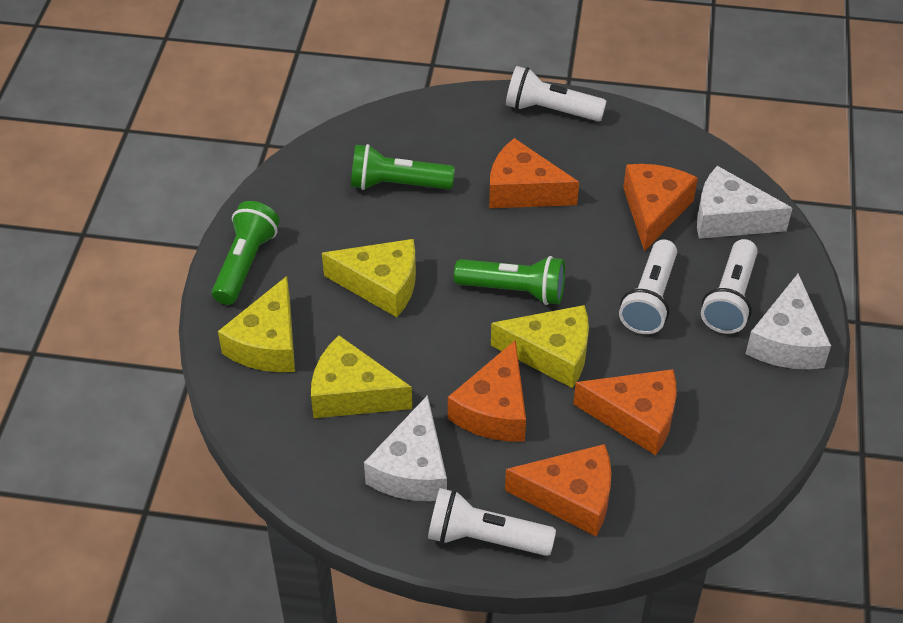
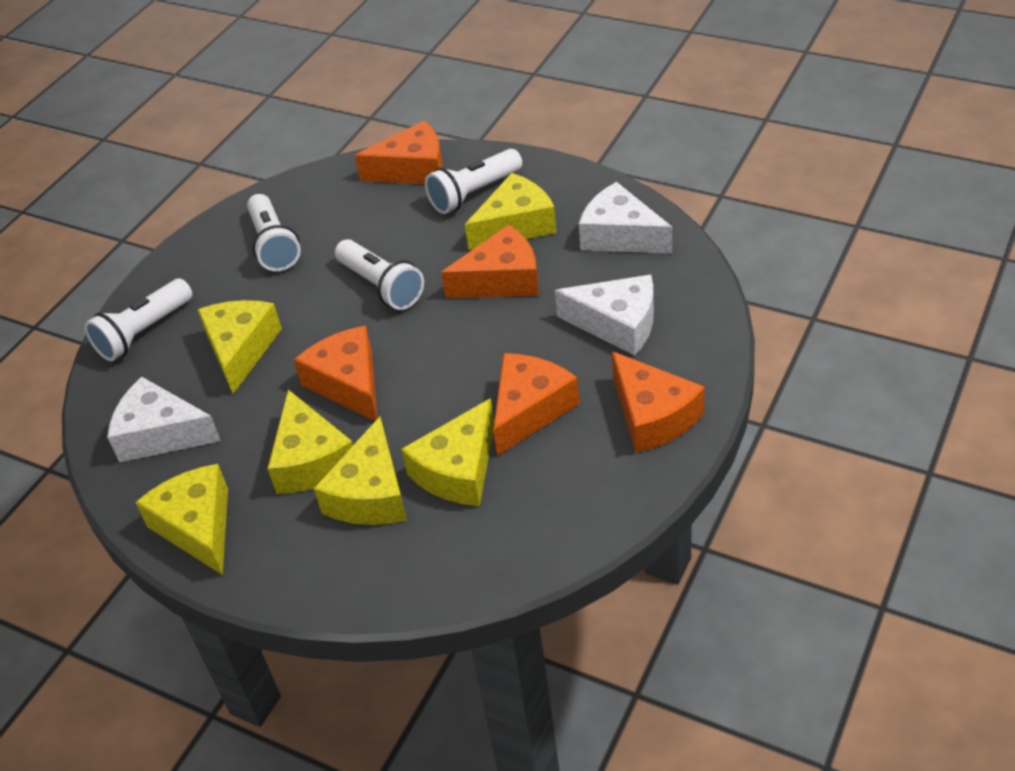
green flashlight: 3 -> 0
yellow cheese: 4 -> 6

